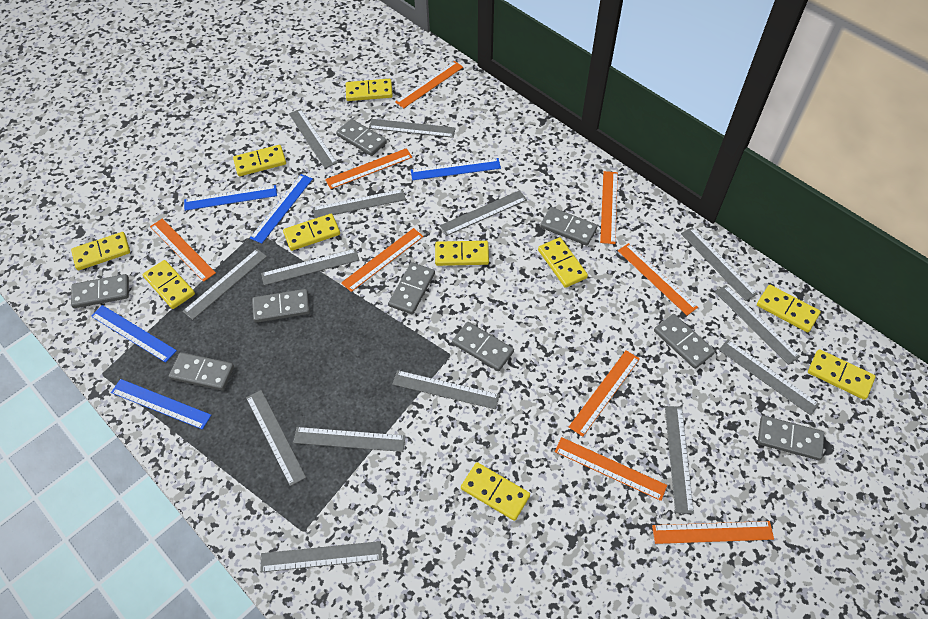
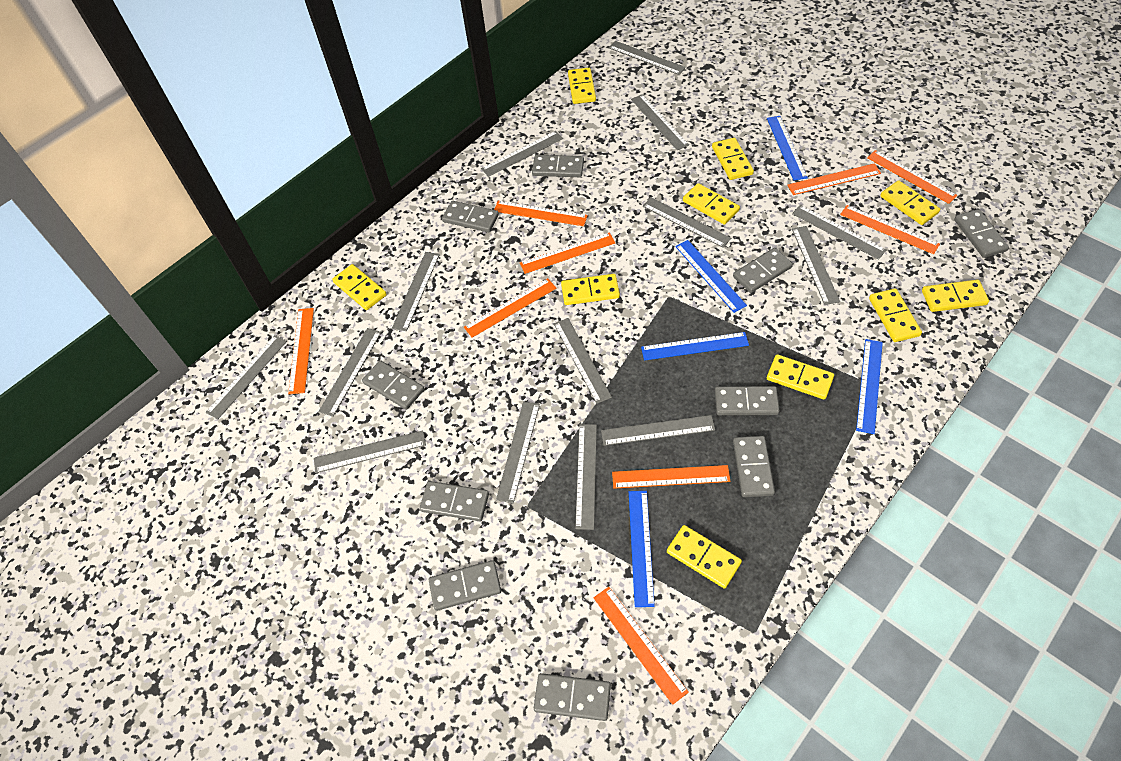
grey domino: 9 -> 10

